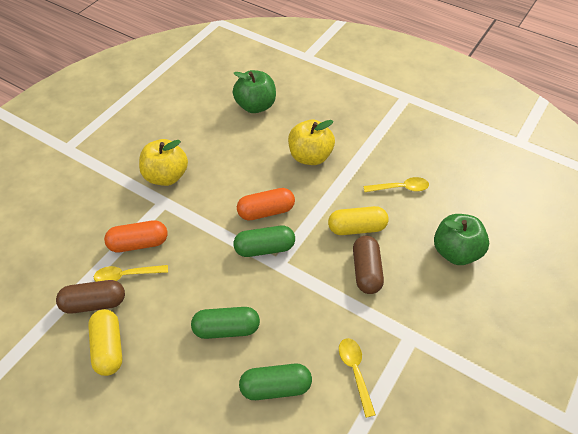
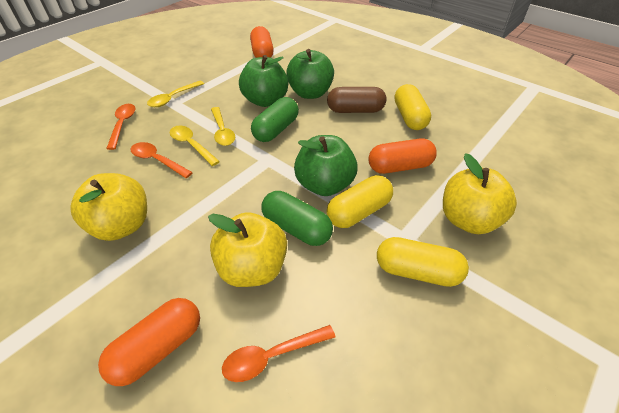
brown capsule: 2 -> 1
green apple: 2 -> 3
green capsule: 3 -> 2
orange capsule: 2 -> 3
orange spoon: 0 -> 3
yellow apple: 2 -> 3
yellow capsule: 2 -> 3

